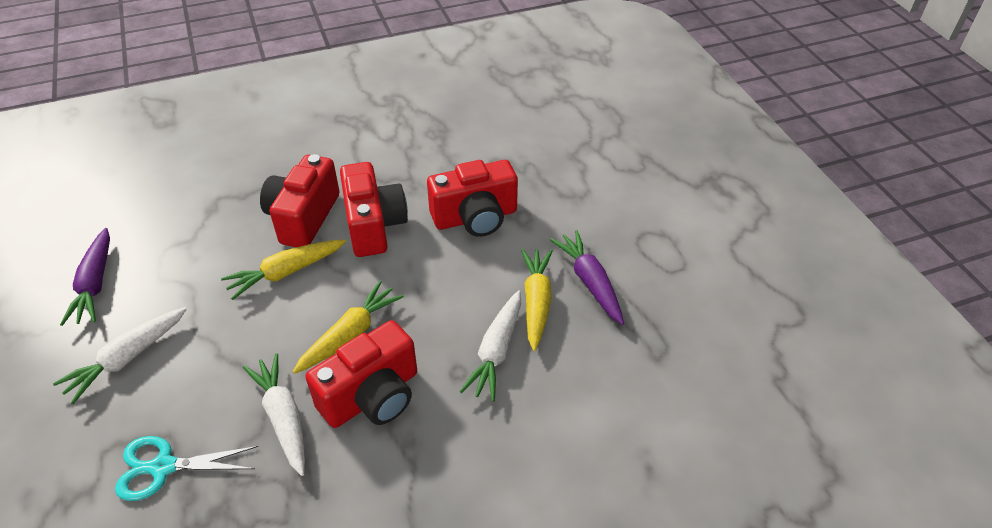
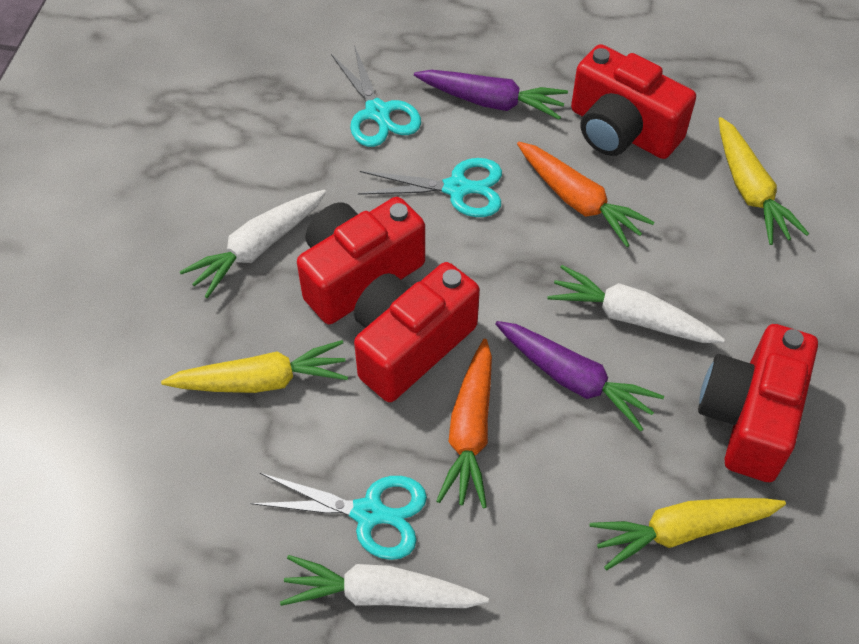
orange carrot: 0 -> 2
turquoise scissors: 1 -> 3

